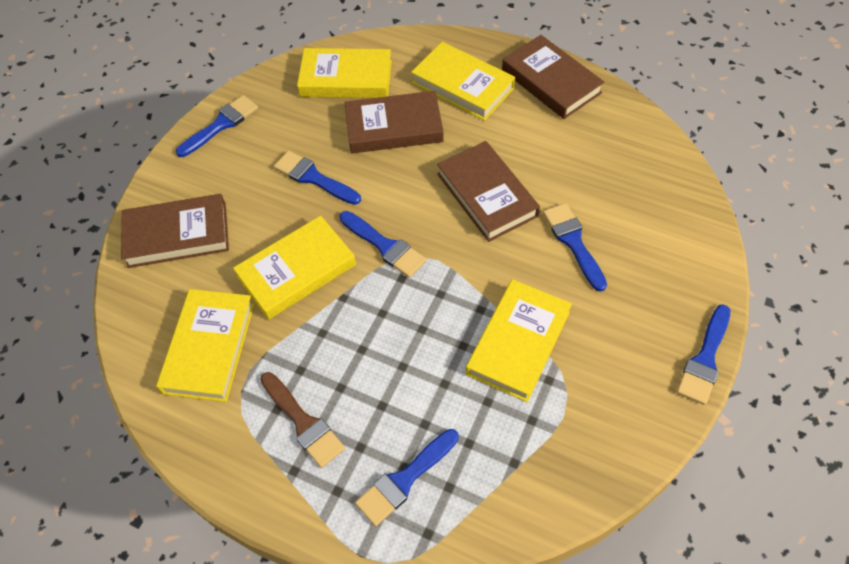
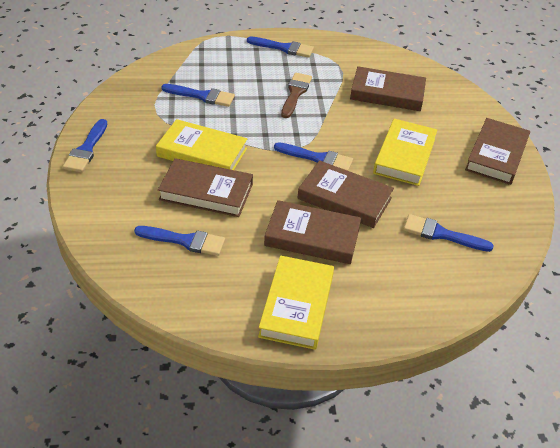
brown book: 4 -> 5
yellow book: 5 -> 3

